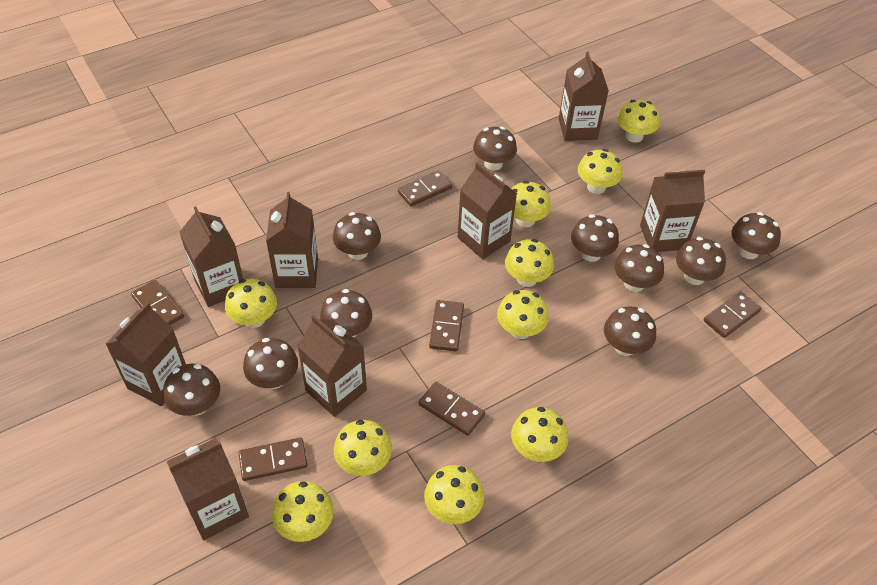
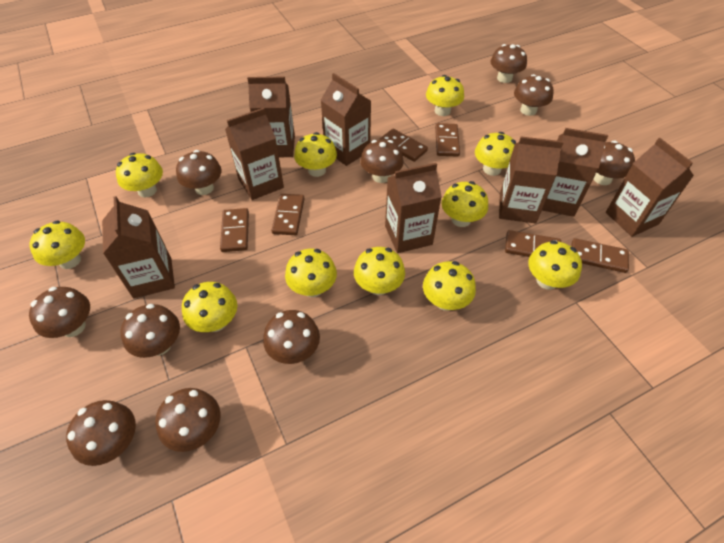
yellow mushroom: 10 -> 11

